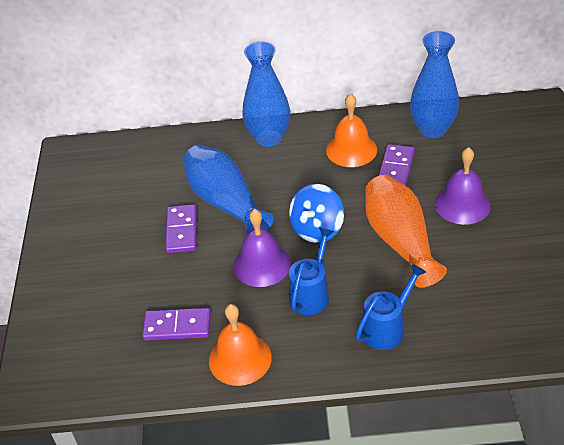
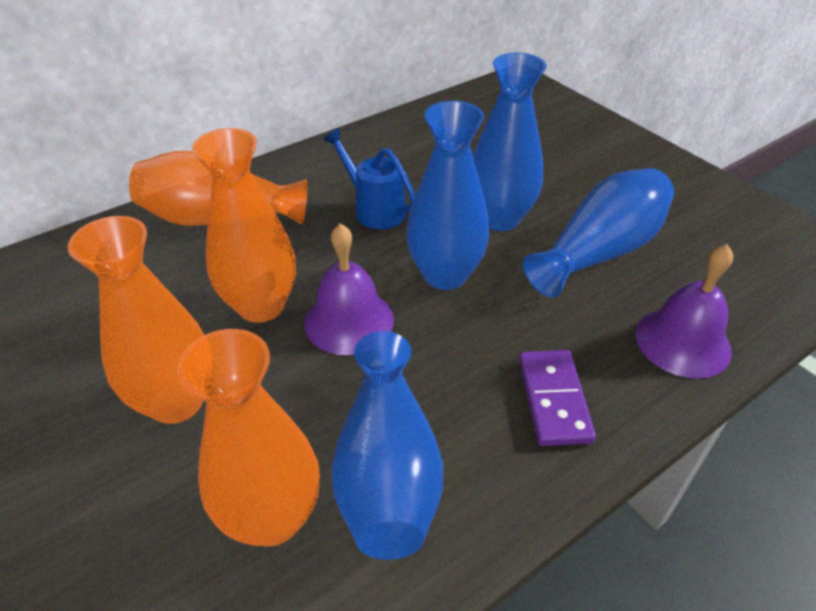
blue spinning top: 1 -> 0
blue vase: 3 -> 4
blue watering can: 2 -> 1
orange bell: 2 -> 0
orange vase: 1 -> 4
purple domino: 3 -> 1

